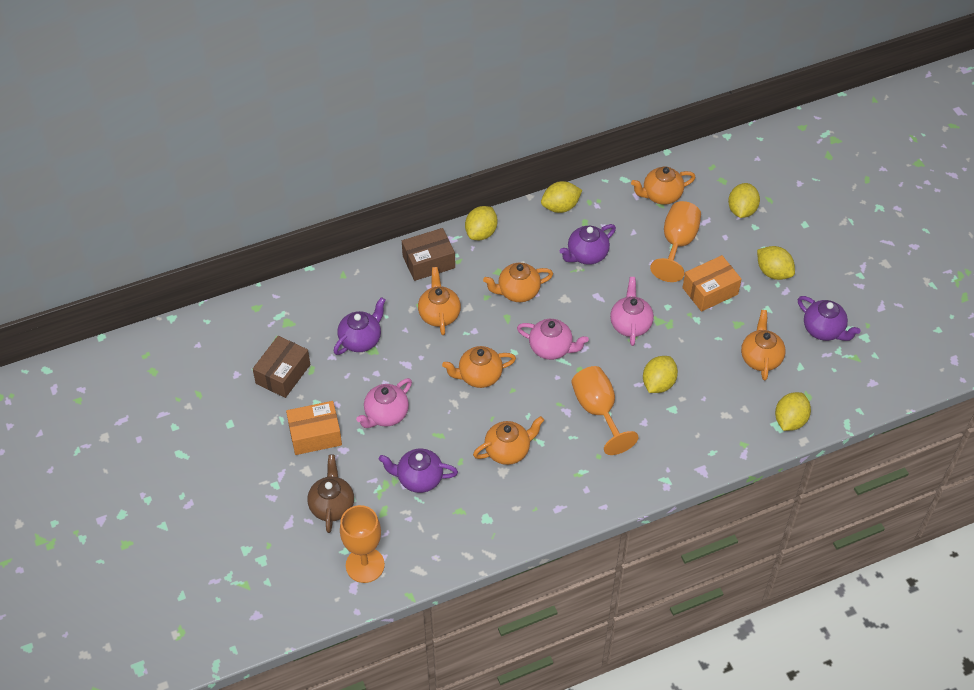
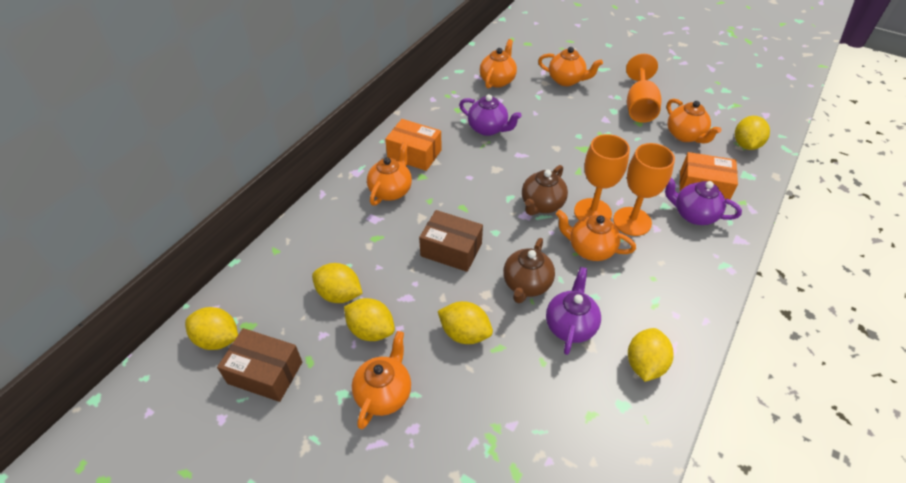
brown teapot: 1 -> 2
pink teapot: 3 -> 0
purple teapot: 4 -> 3

